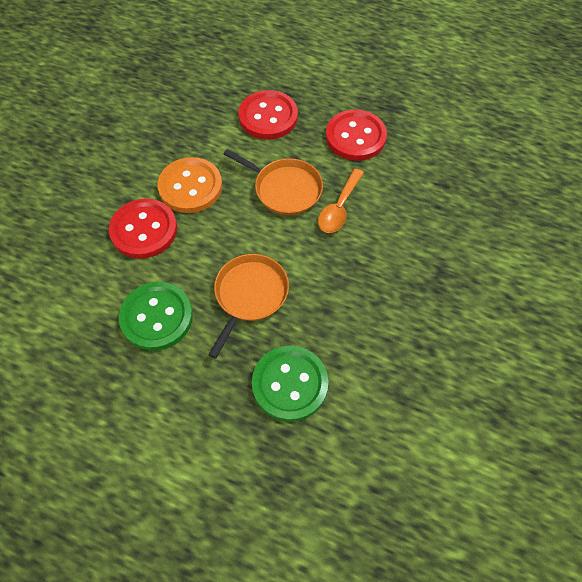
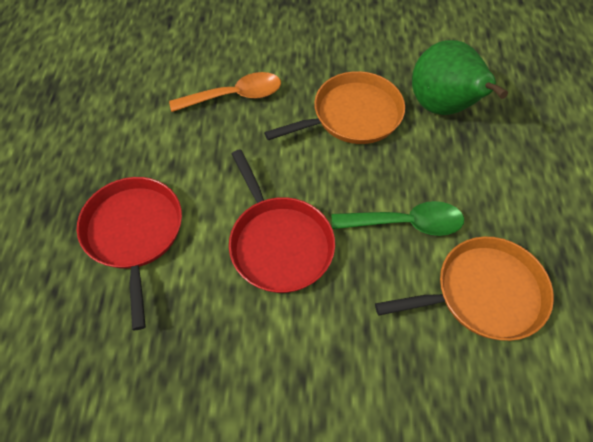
green button: 2 -> 0
green pear: 0 -> 1
green spoon: 0 -> 1
orange button: 1 -> 0
red button: 3 -> 0
red pan: 0 -> 2

